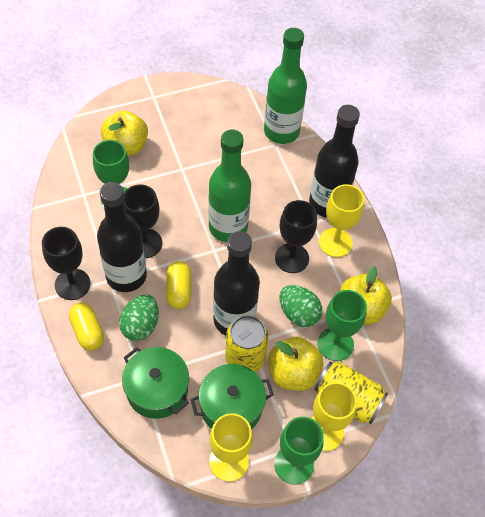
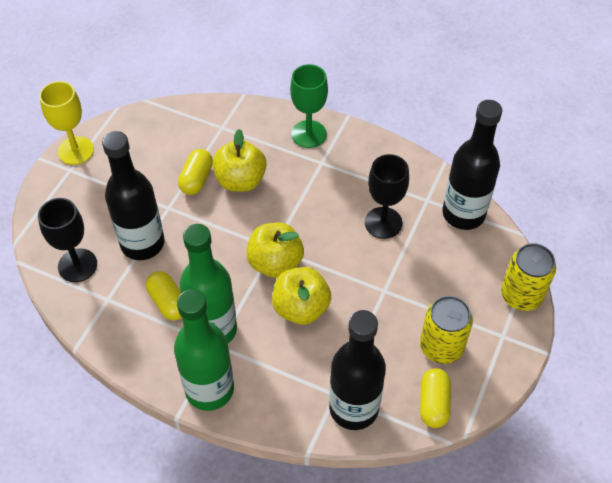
black goblet: 3 -> 2
green egg: 2 -> 0
green goblet: 3 -> 1
green pot: 2 -> 0
yellow capsule: 2 -> 3
yellow goblet: 3 -> 1

